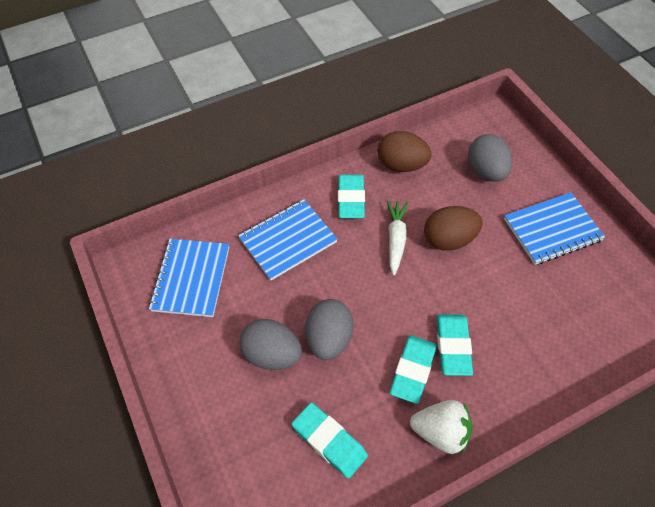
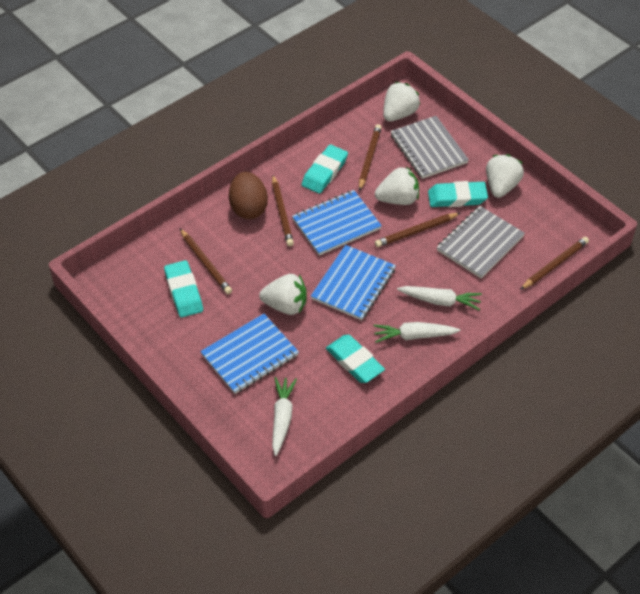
brown egg: 2 -> 1
brown pencil: 0 -> 5
grey egg: 3 -> 0
grey notebook: 0 -> 2
white carrot: 1 -> 3
white strawberry: 1 -> 4

